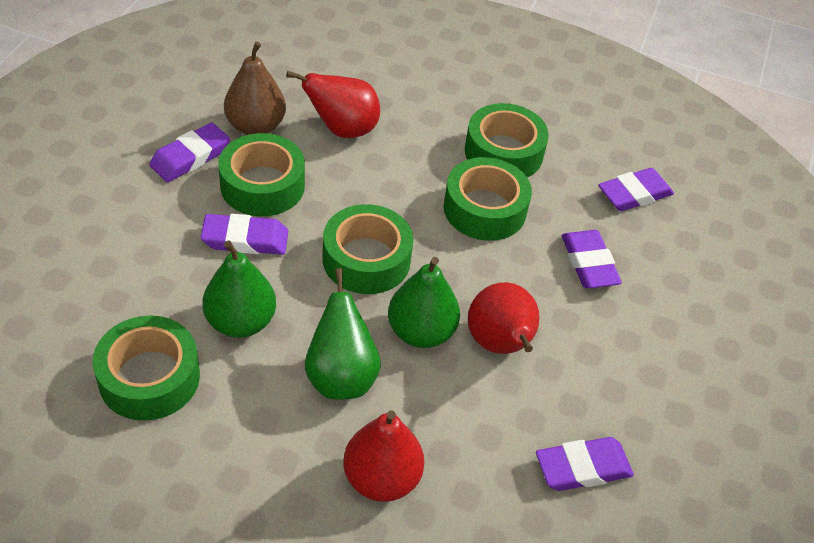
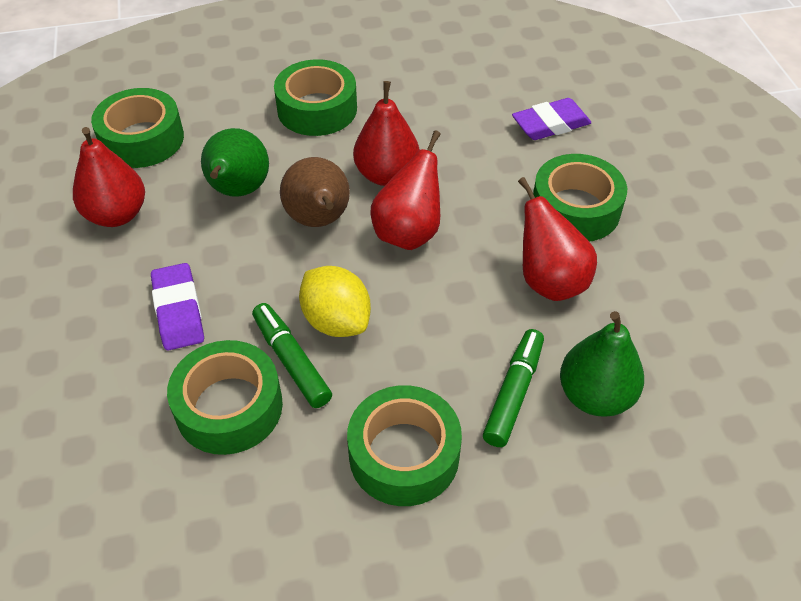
green marker: 0 -> 2
green pear: 3 -> 2
purple eraser: 5 -> 2
red pear: 3 -> 4
yellow lemon: 0 -> 1

